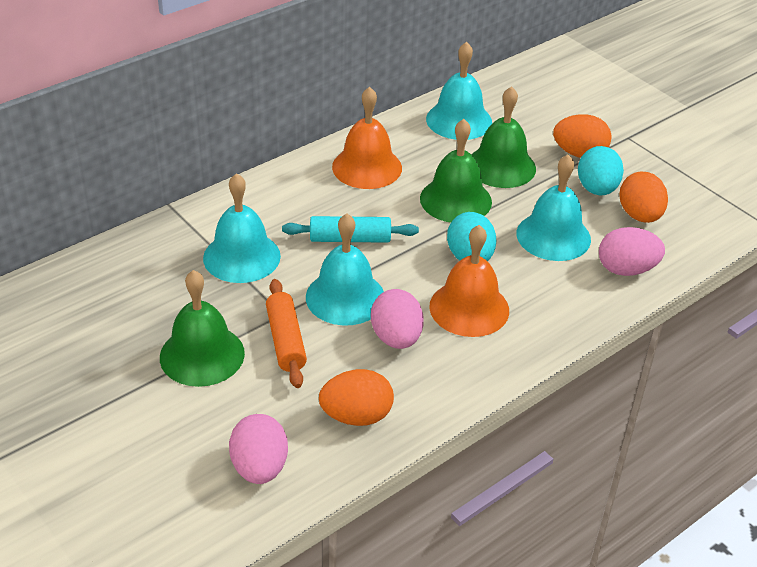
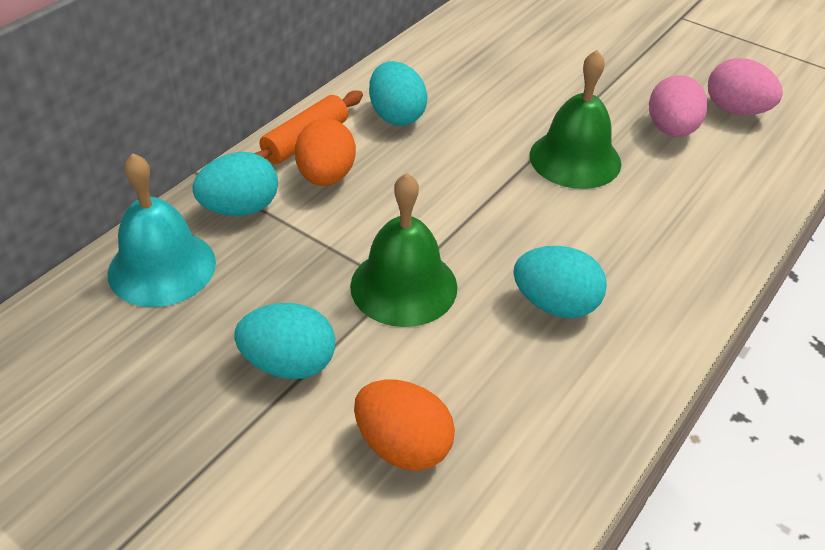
green bell: 3 -> 2
orange bell: 2 -> 0
orange egg: 3 -> 2
pink egg: 3 -> 2
turquoise bell: 4 -> 1
turquoise egg: 2 -> 4
turquoise rolling pin: 1 -> 0

